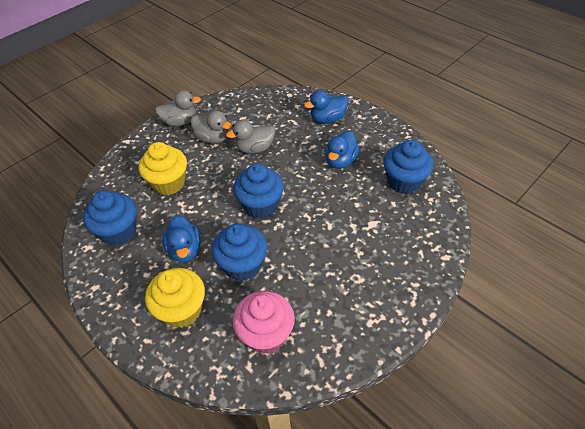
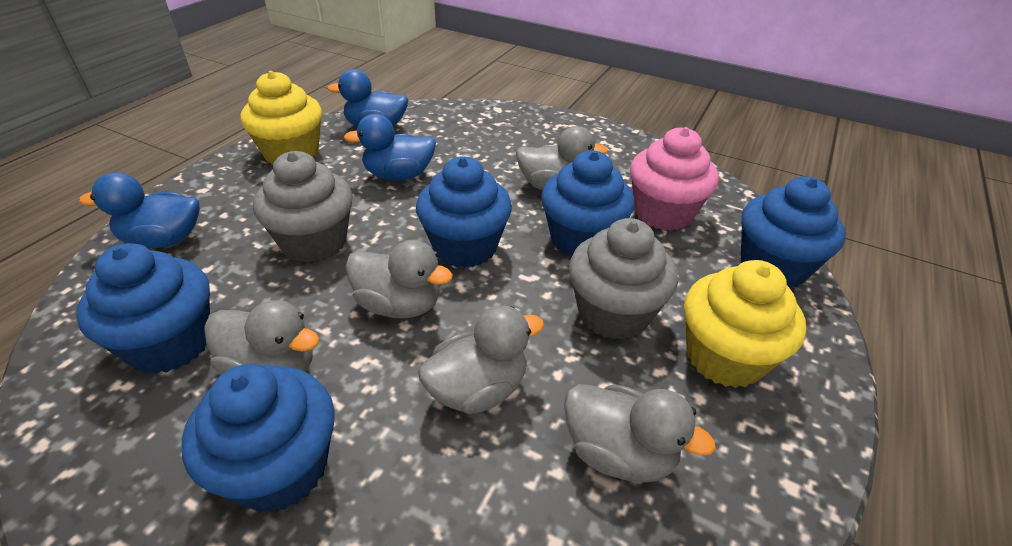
blue cupcake: 4 -> 5
grey cupcake: 0 -> 2
grey duck: 3 -> 5

